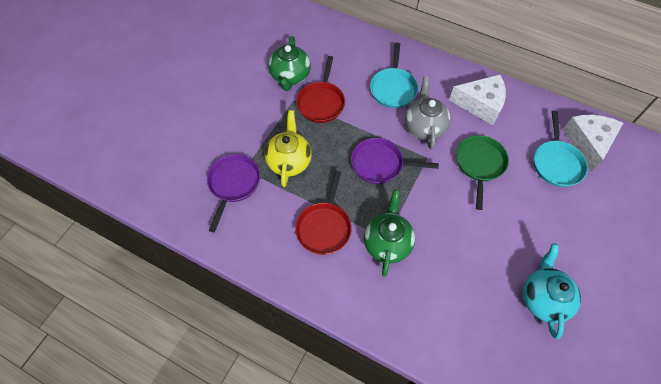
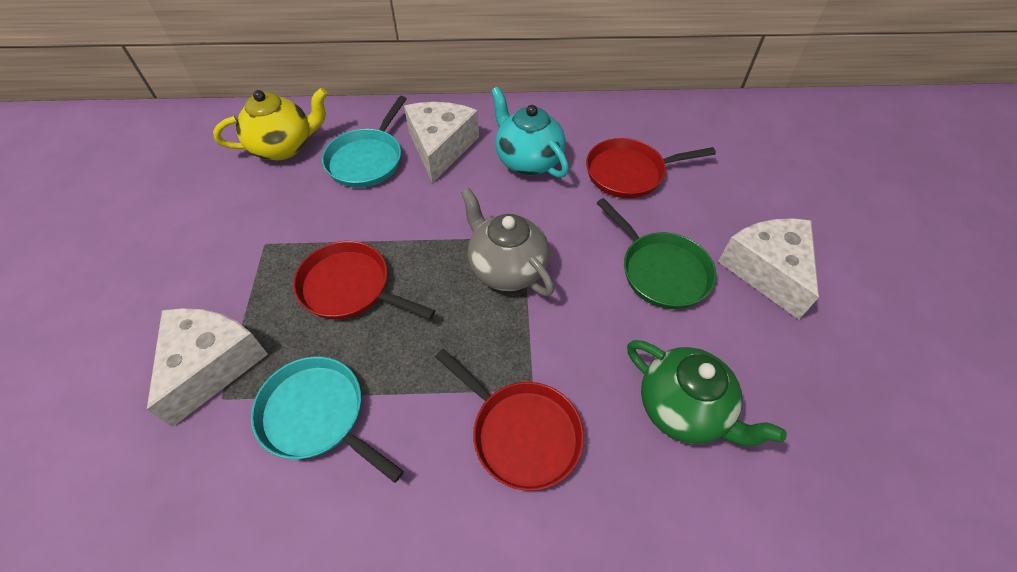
green teapot: 2 -> 1
purple pan: 2 -> 0
red pan: 2 -> 3
white cheese: 2 -> 3

